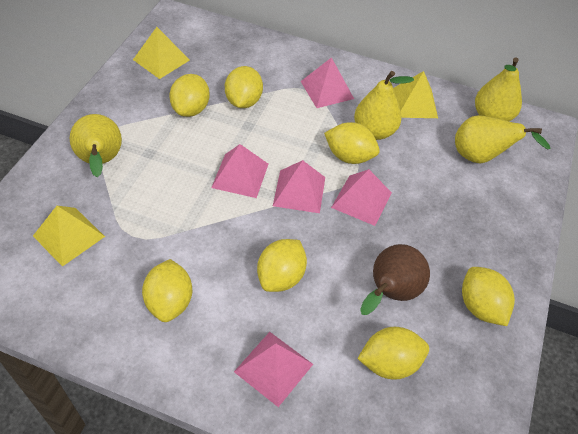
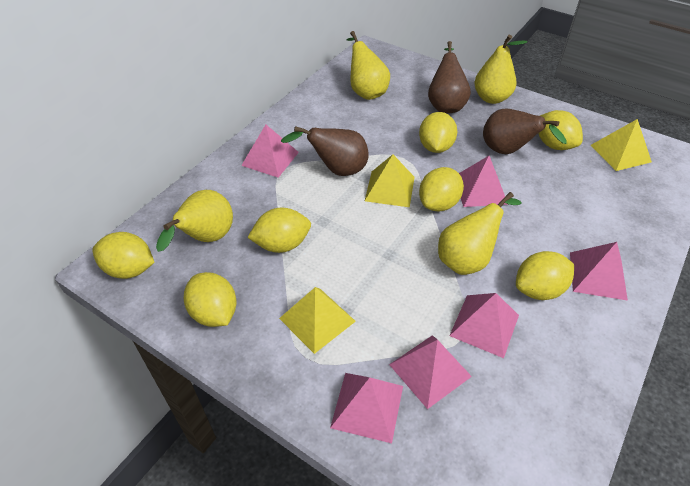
brown pear: 1 -> 3
pink pyramid: 5 -> 6

